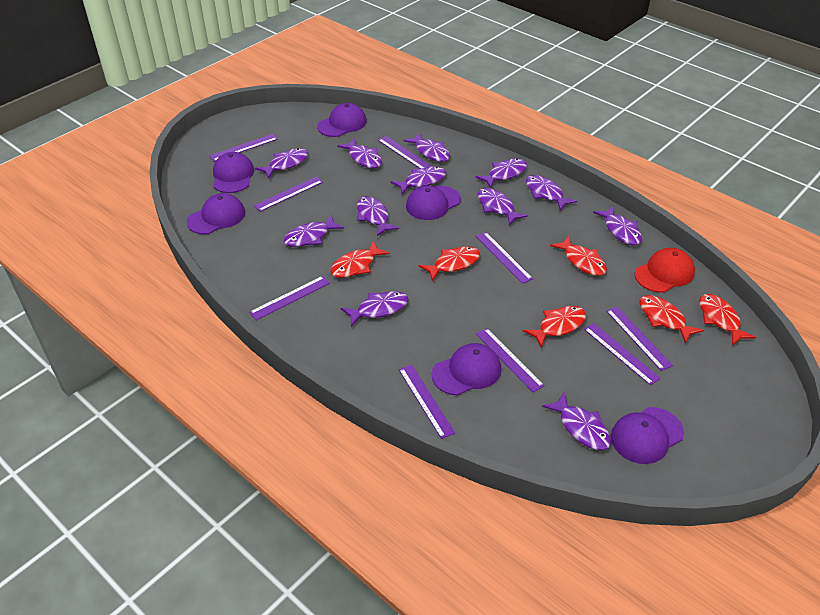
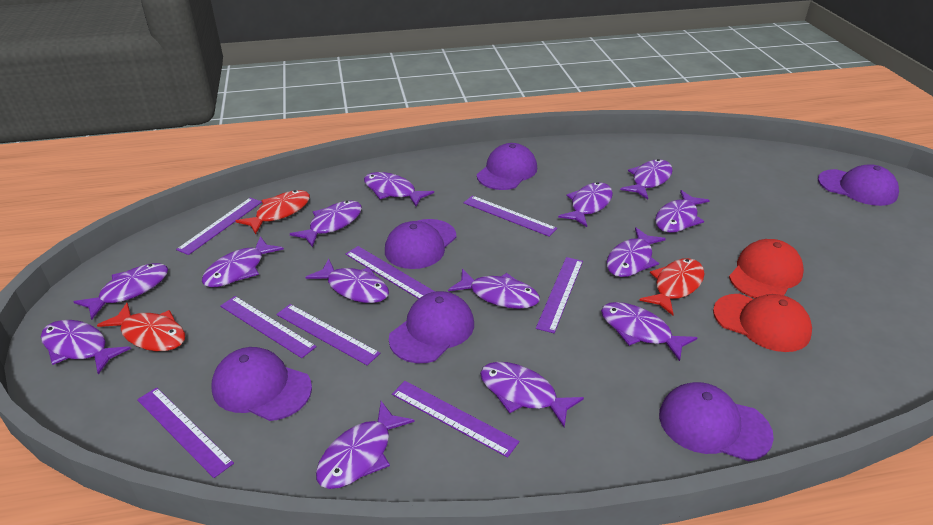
purple fish: 12 -> 14
purple ruler: 9 -> 8
red cap: 1 -> 2
red fish: 6 -> 3

